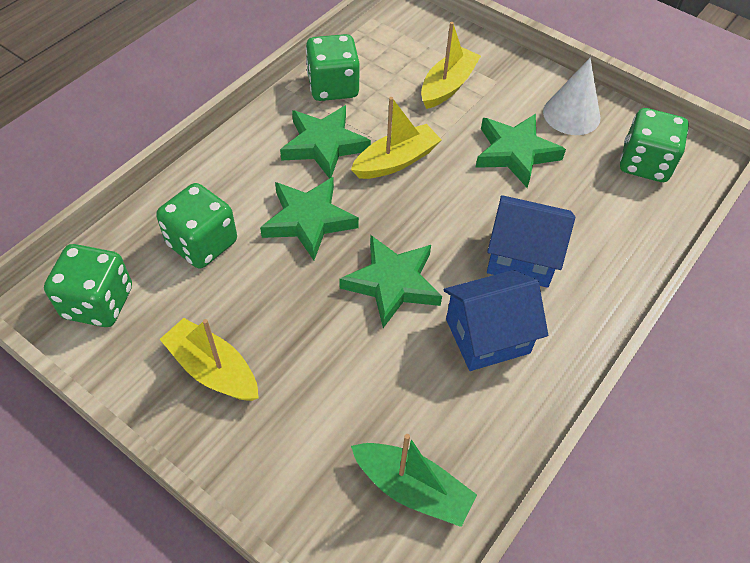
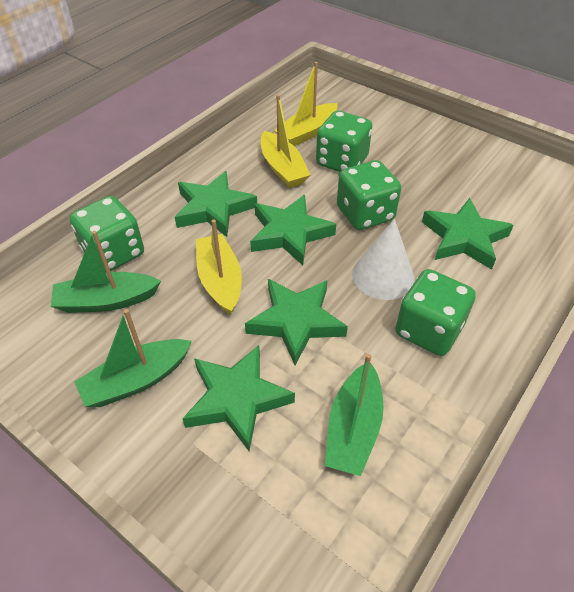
blue house: 2 -> 0
green boat: 1 -> 3
green star: 4 -> 5

